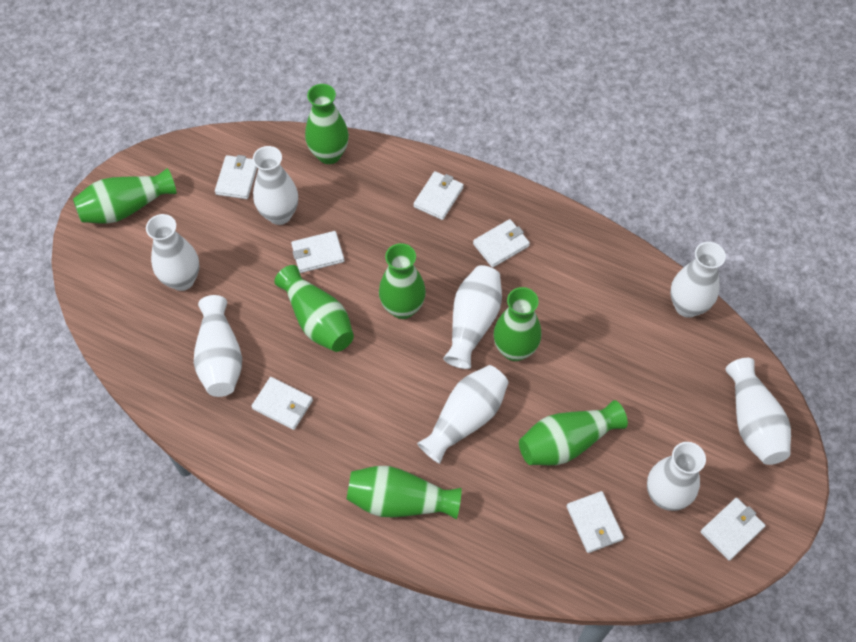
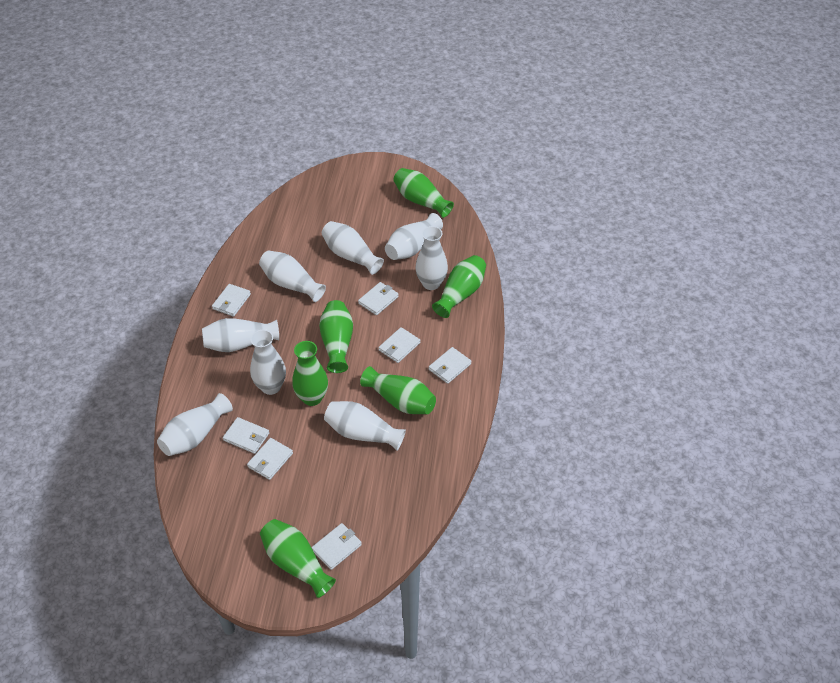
green vase: 7 -> 6

